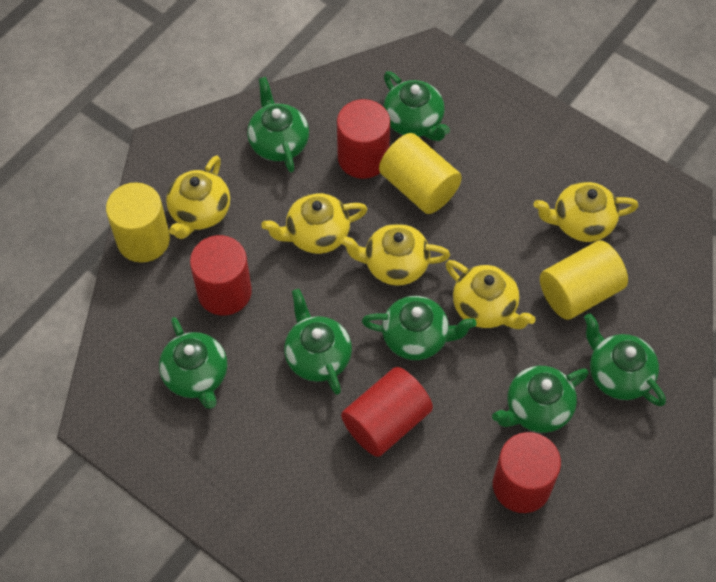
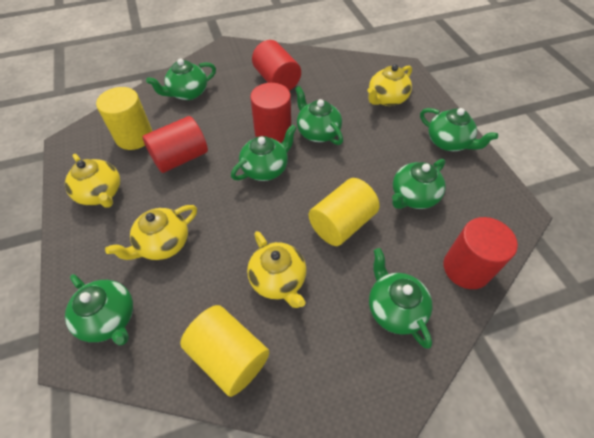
yellow teapot: 5 -> 4

